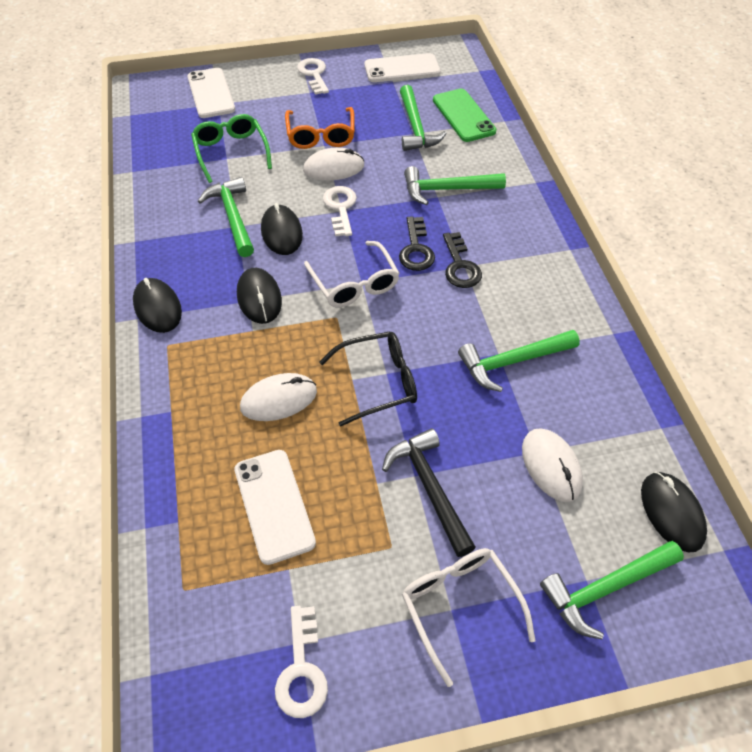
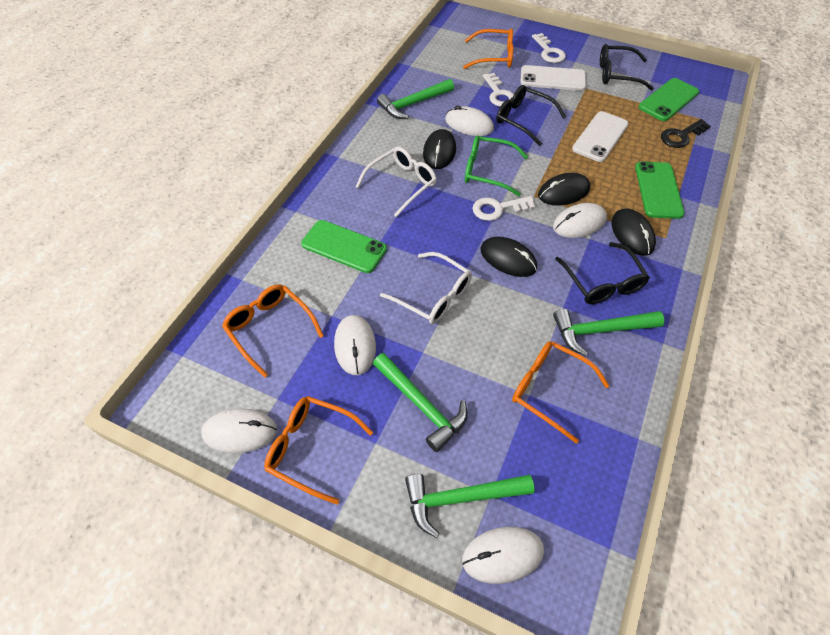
black glasses: 1 -> 3
black hammer: 1 -> 0
black key: 2 -> 1
green hammer: 5 -> 4
green phone: 1 -> 3
orange glasses: 1 -> 4
white mouse: 3 -> 5
white phone: 3 -> 2

